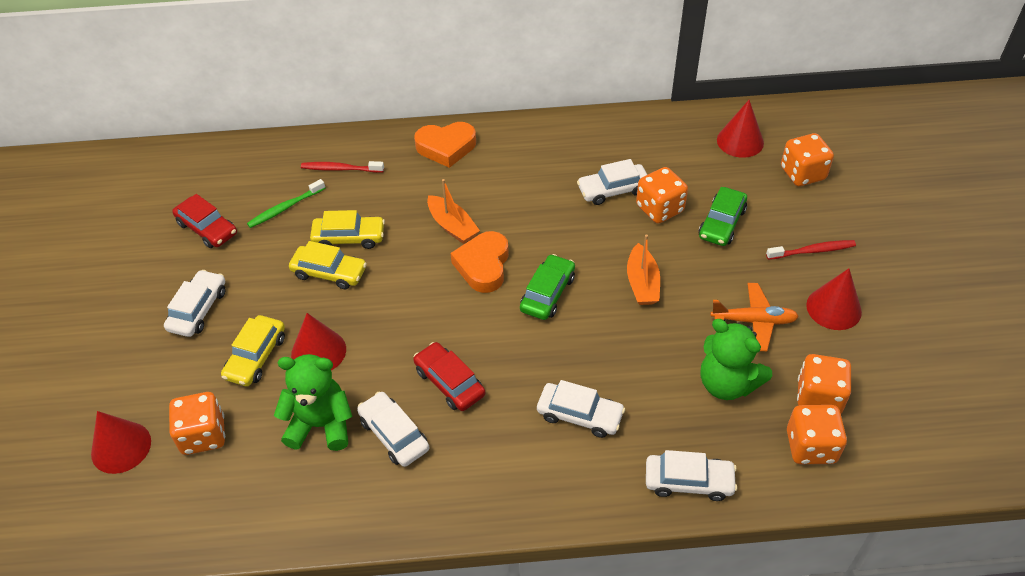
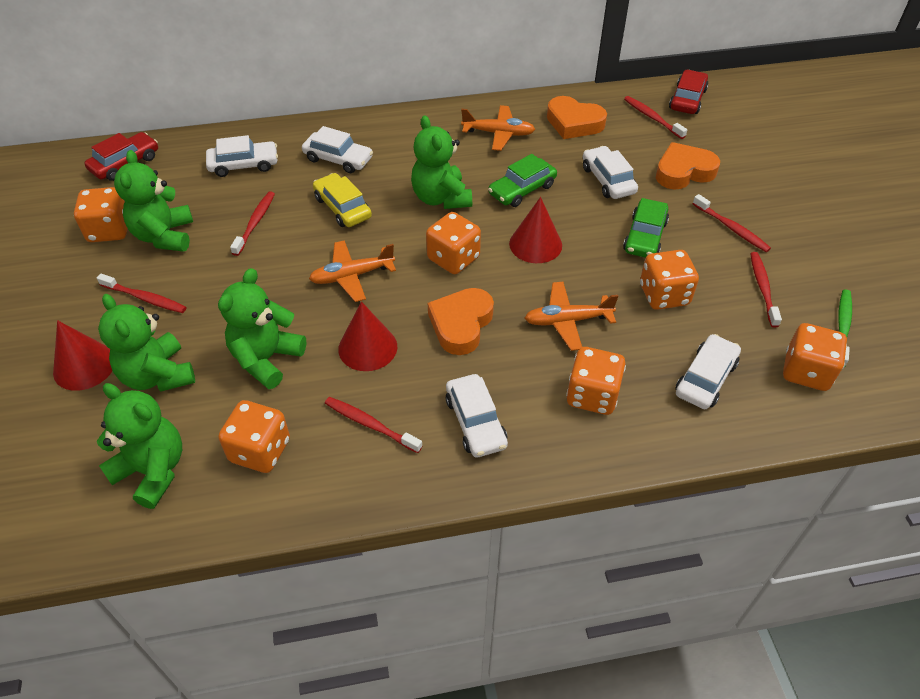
green teddy bear: 2 -> 5
orange boat: 2 -> 0
orange dice: 5 -> 6
orange heart: 2 -> 3
orange plane: 1 -> 3
red cone: 4 -> 3
red toothbrush: 2 -> 6
yellow car: 3 -> 1

